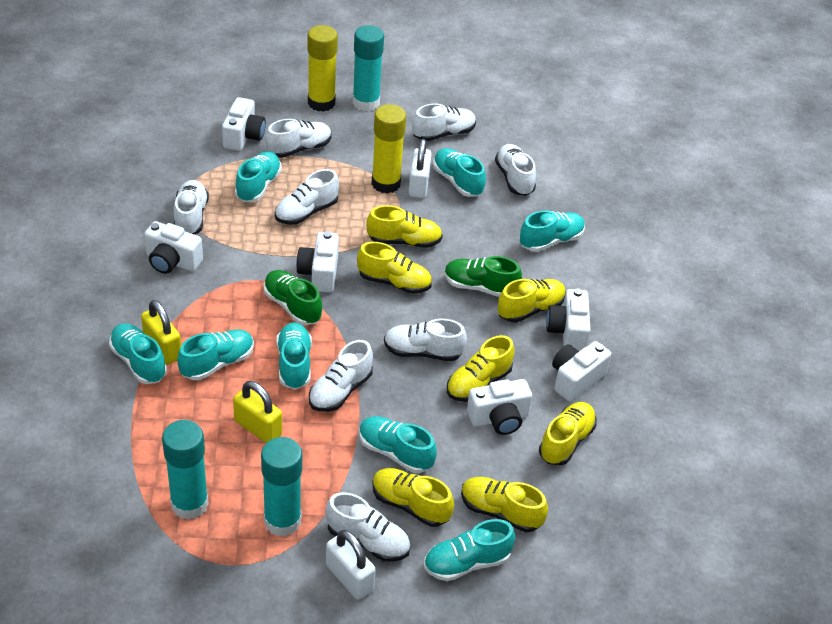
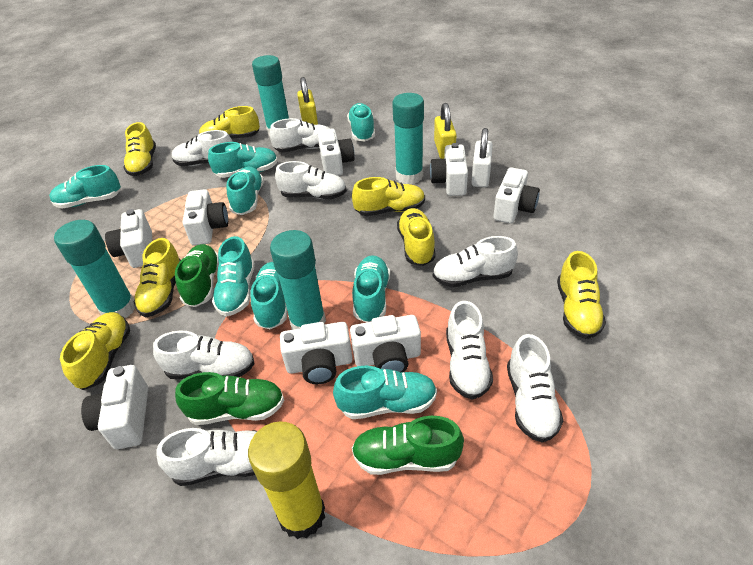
green shoe: 2 -> 3
turquoise glue stick: 3 -> 4
white camera: 6 -> 8
white padlock: 2 -> 1
yellow glue stick: 2 -> 1

